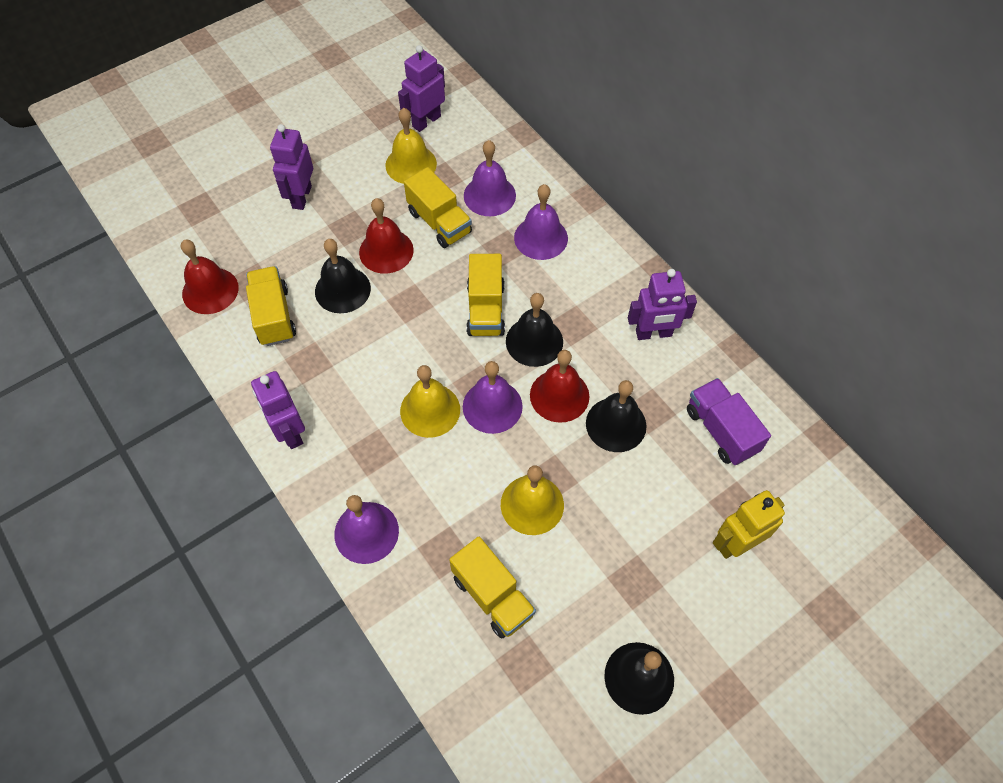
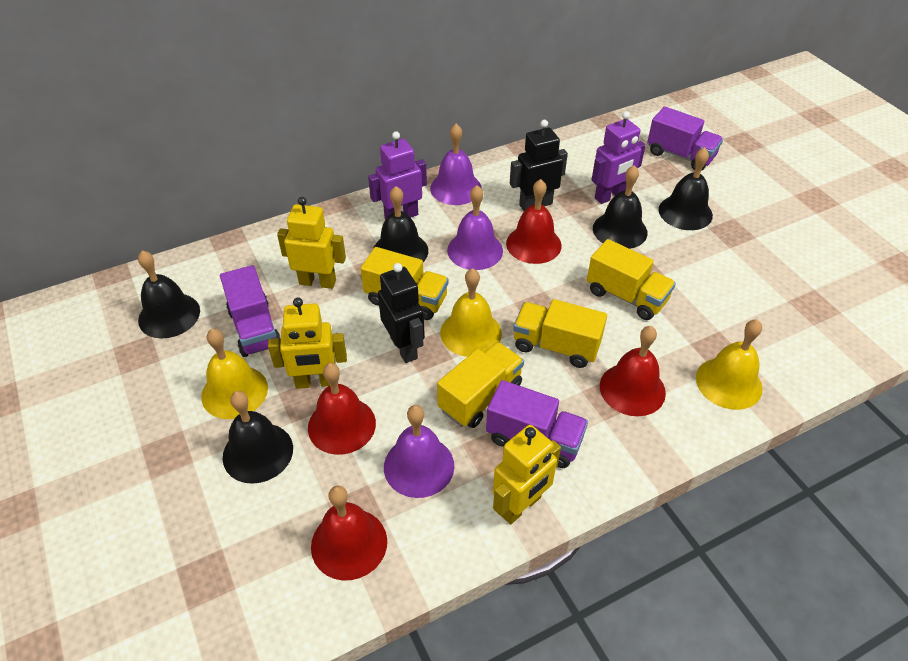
black bell: 4 -> 5
black robot: 0 -> 2
purple bell: 4 -> 3
purple robot: 4 -> 2
purple truck: 1 -> 3
red bell: 3 -> 4
yellow robot: 1 -> 3

